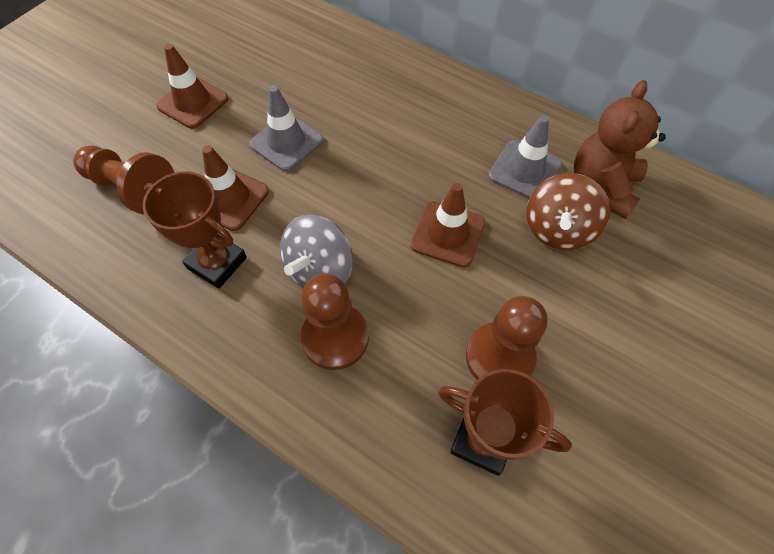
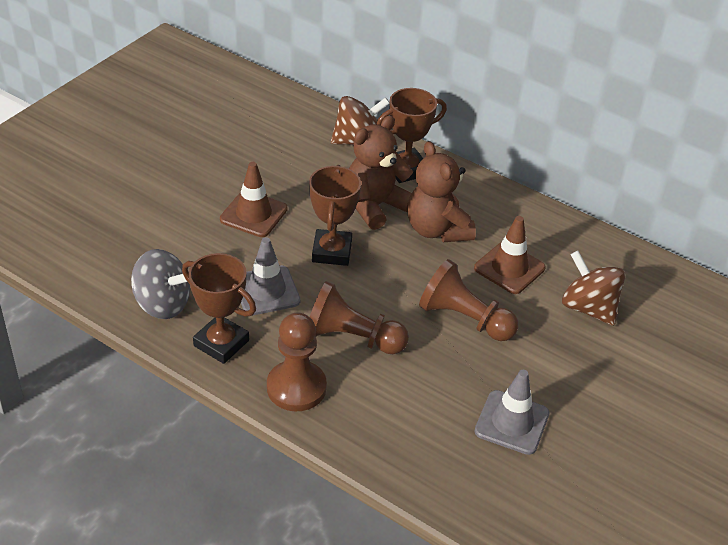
brown spinning top: 1 -> 2
brown teddy bear: 1 -> 2
brown traffic cone: 3 -> 2
brown trophy: 2 -> 3

